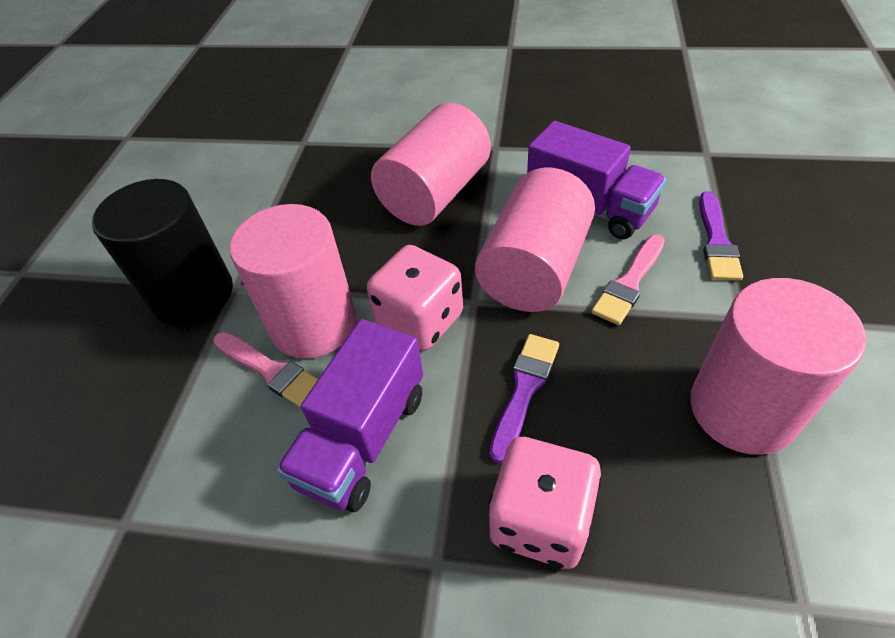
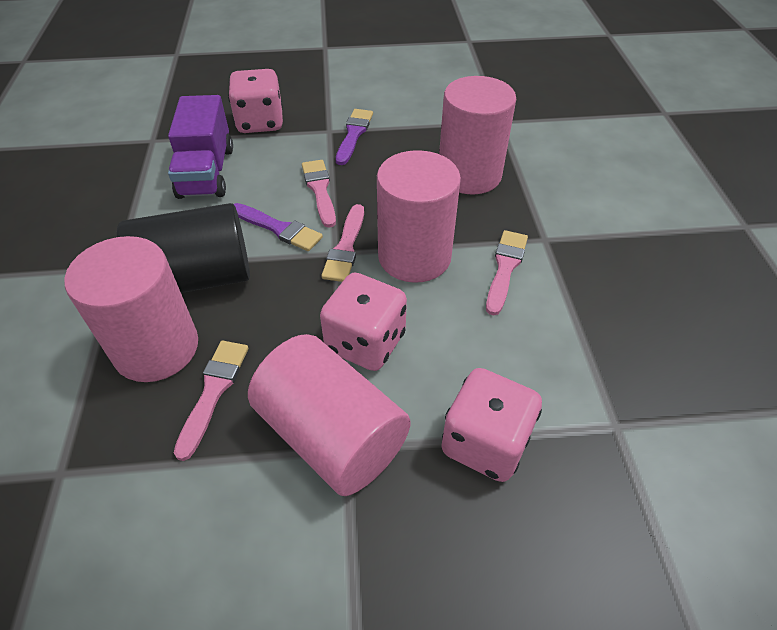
pink brush: 2 -> 4
pink dice: 2 -> 3
purple truck: 2 -> 1

